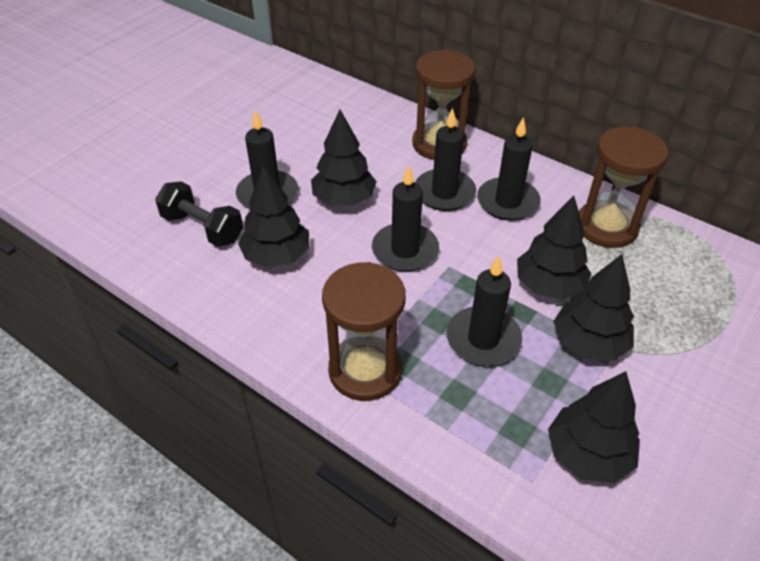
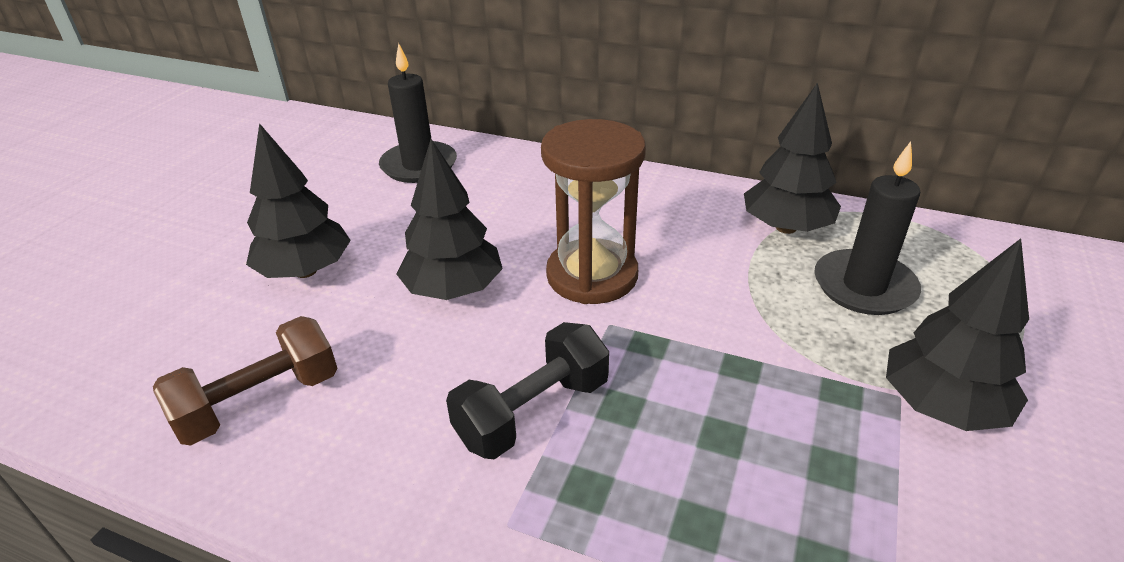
black candle: 5 -> 2
black tree: 5 -> 4
brown dumbbell: 0 -> 1
brown hourglass: 3 -> 1

